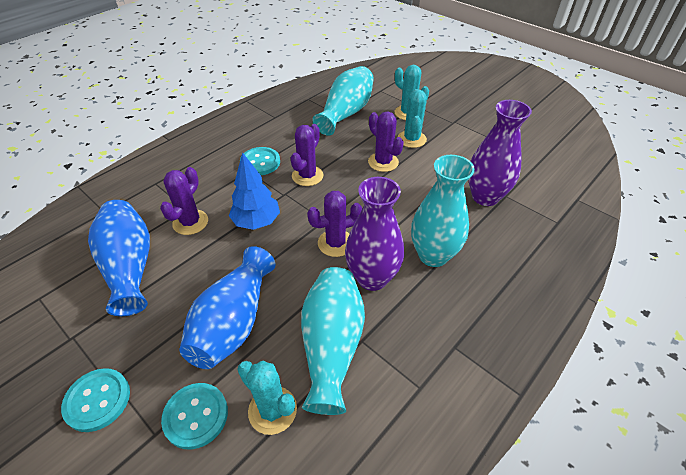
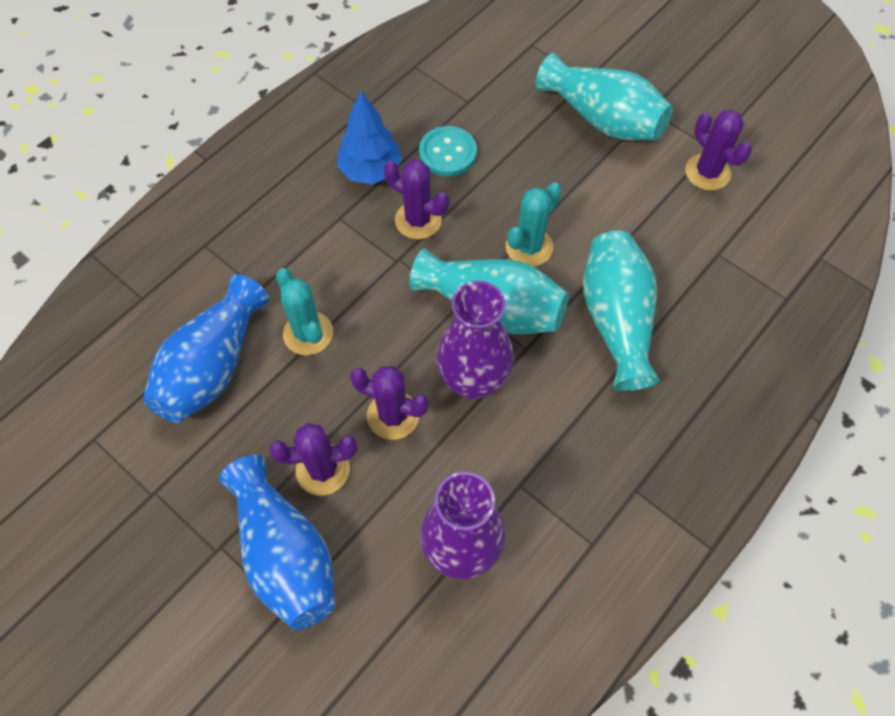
turquoise button: 3 -> 1
turquoise cactus: 3 -> 2

